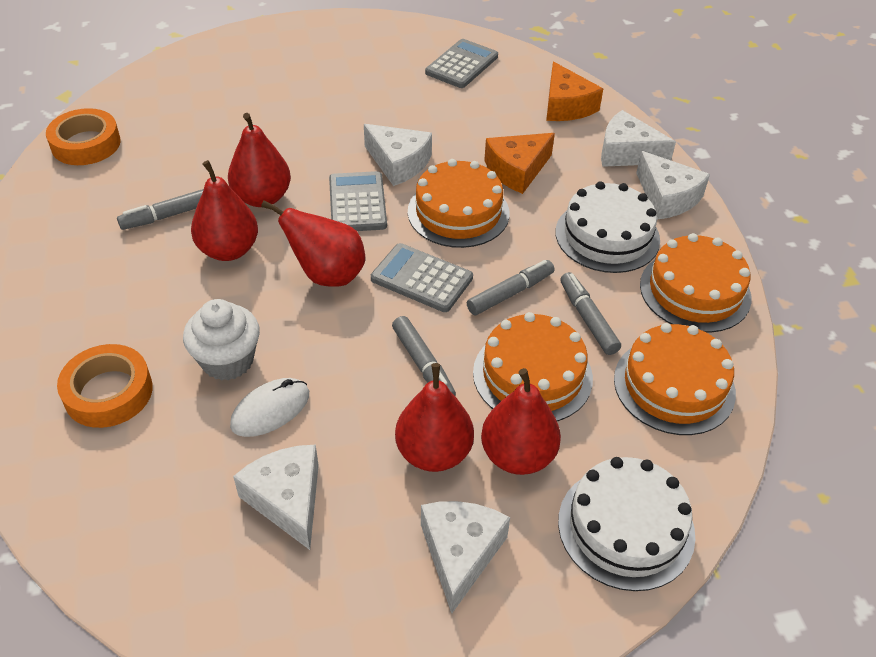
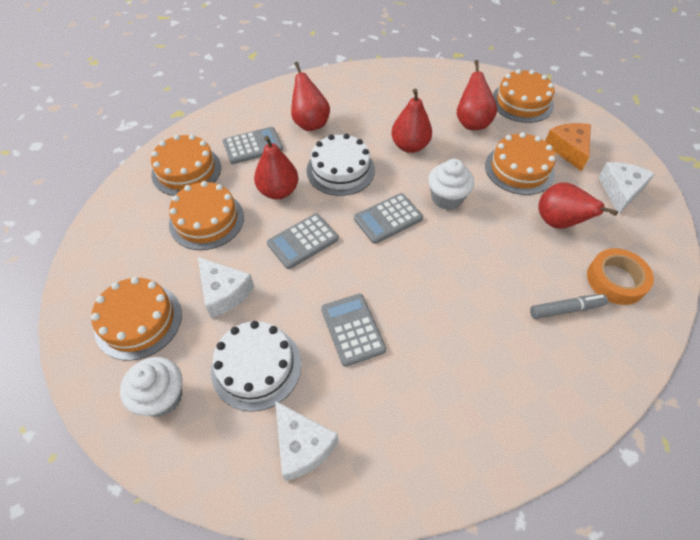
grey calculator: 3 -> 4
grey marker: 4 -> 1
orange cake: 4 -> 5
orange cheese: 2 -> 1
orange tape: 2 -> 1
white cheese: 5 -> 3
white cupcake: 1 -> 2
white mouse: 1 -> 0

